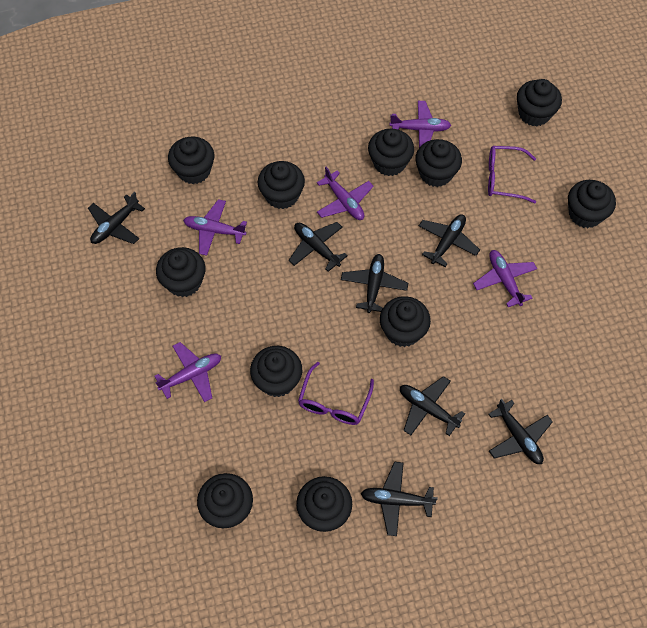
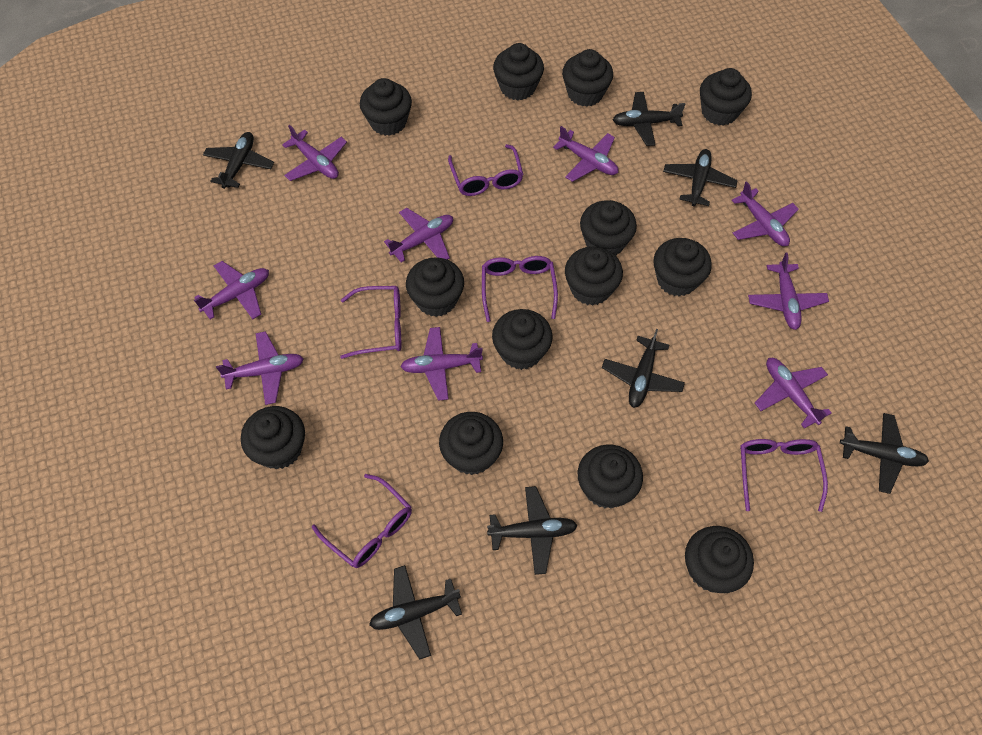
black cupcake: 11 -> 13
purple glasses: 2 -> 5
purple plane: 5 -> 9

